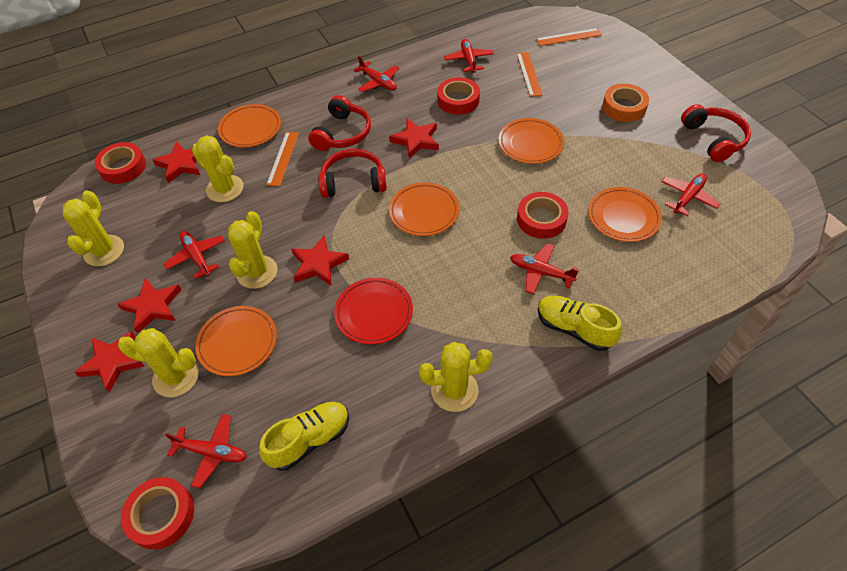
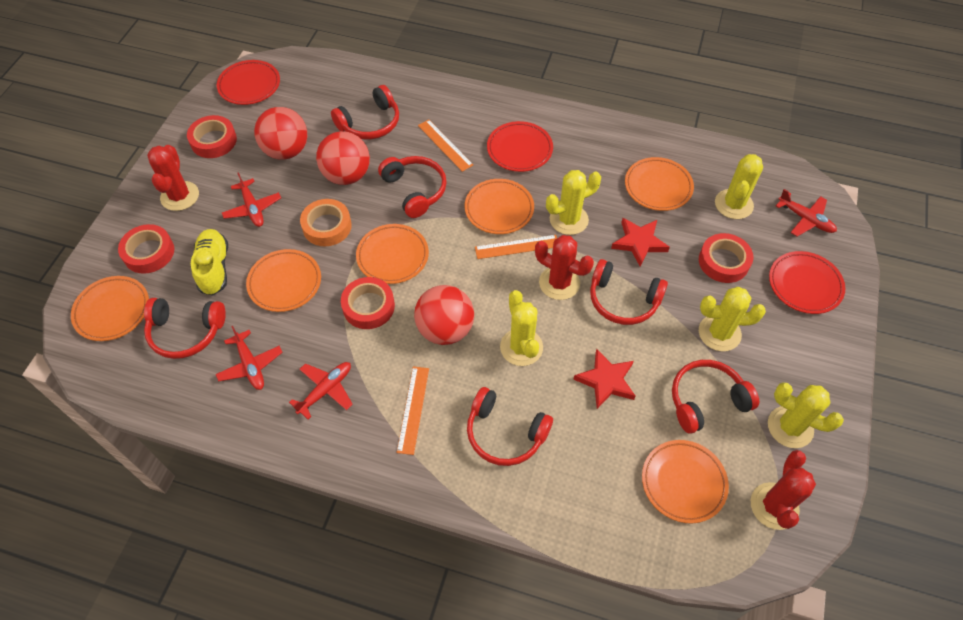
orange plate: 5 -> 6
red ball: 0 -> 3
red cactus: 0 -> 3
red headphones: 3 -> 6
red plane: 6 -> 4
red plate: 1 -> 3
red star: 5 -> 2
yellow shoe: 2 -> 1

